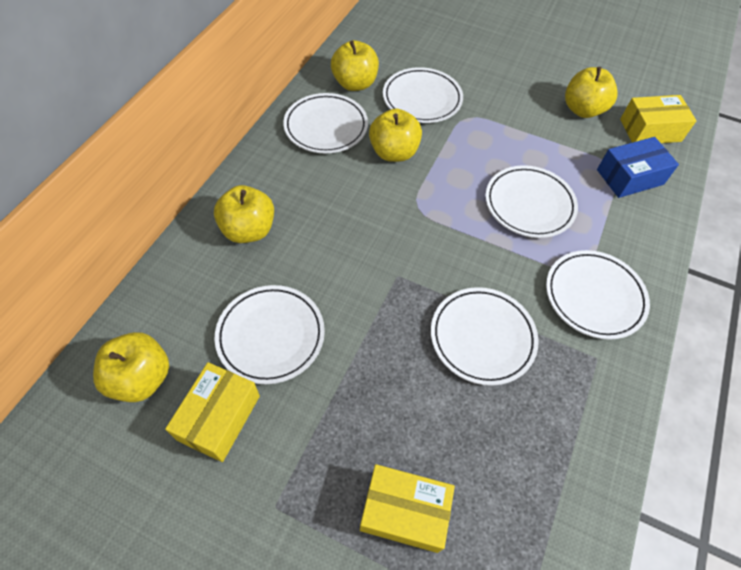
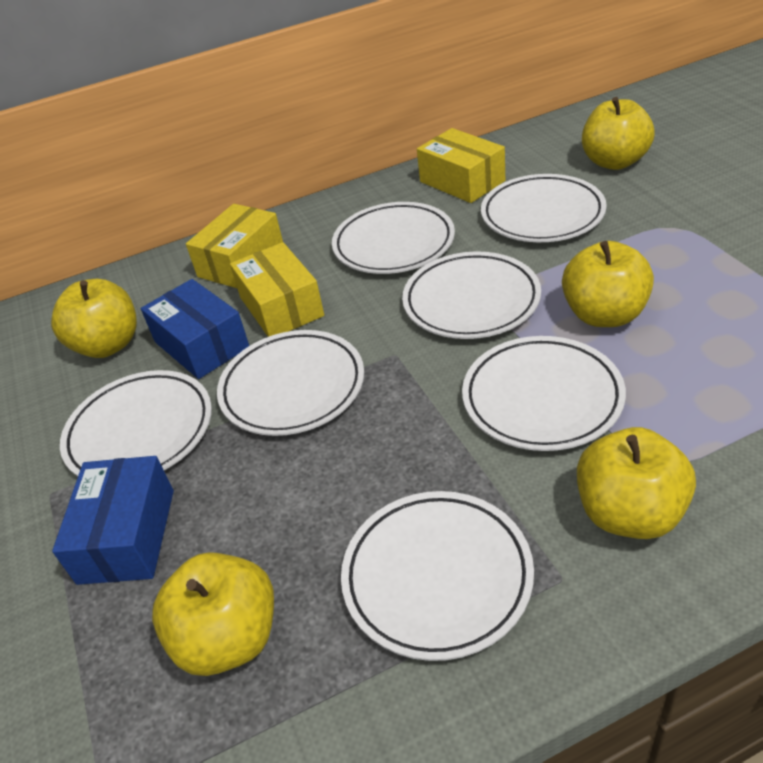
blue box: 1 -> 2
white plate: 6 -> 7

